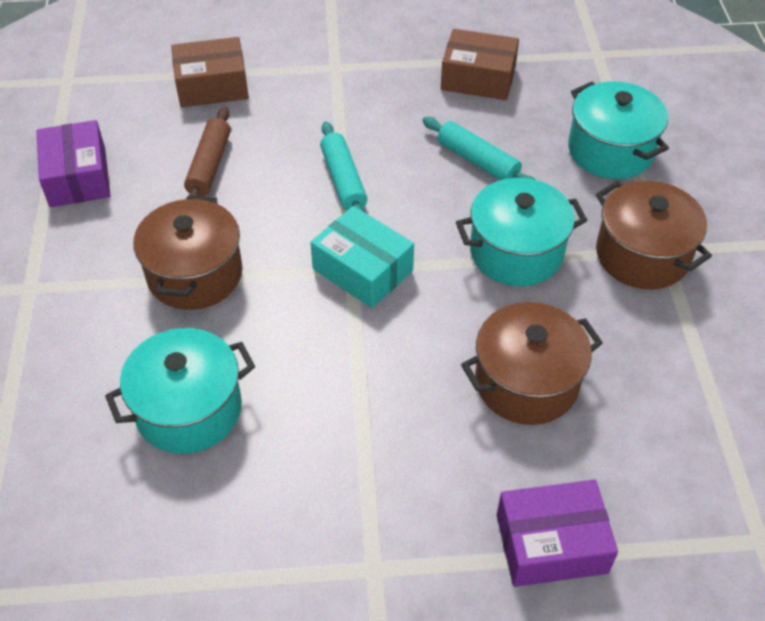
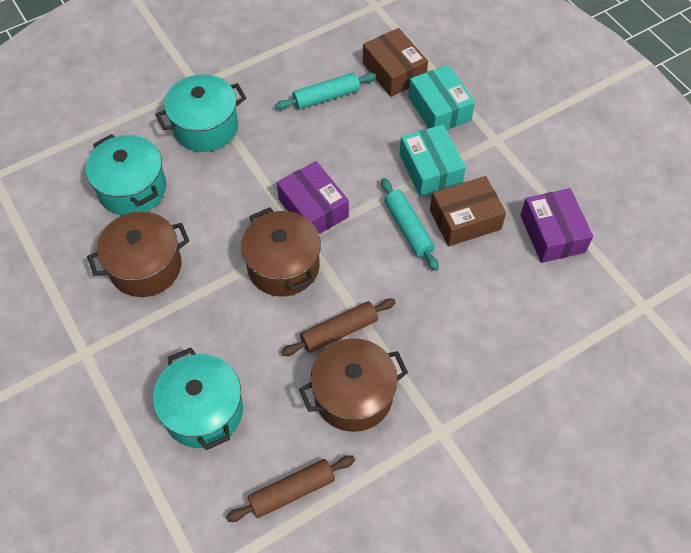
brown rolling pin: 1 -> 2
turquoise box: 1 -> 2

